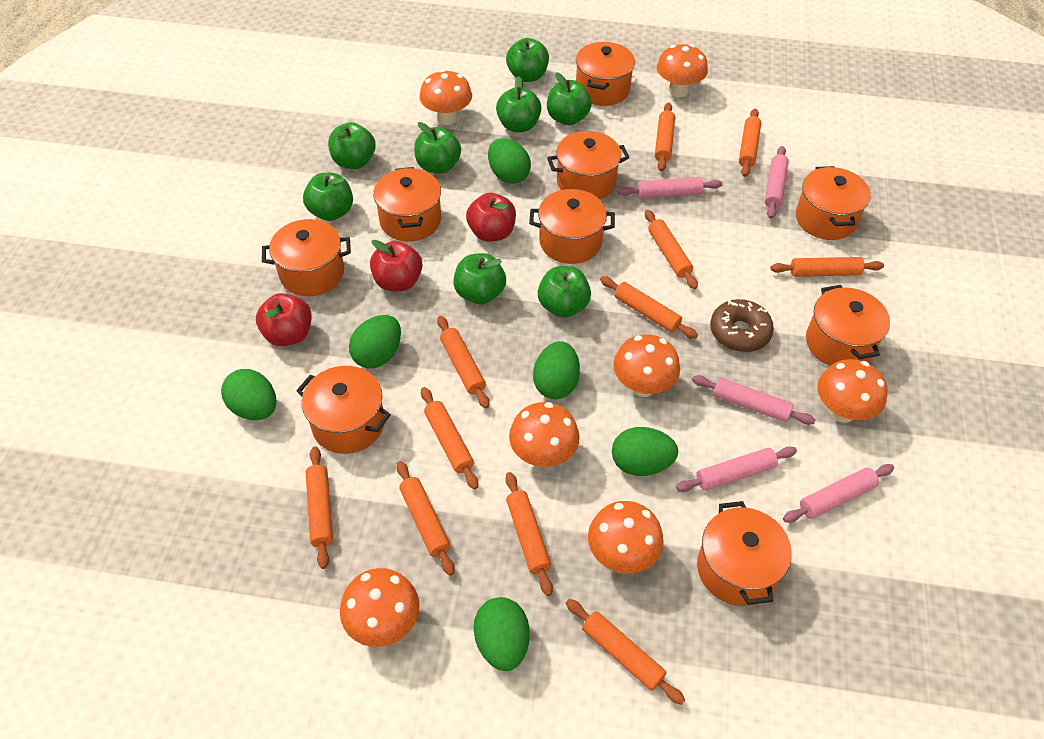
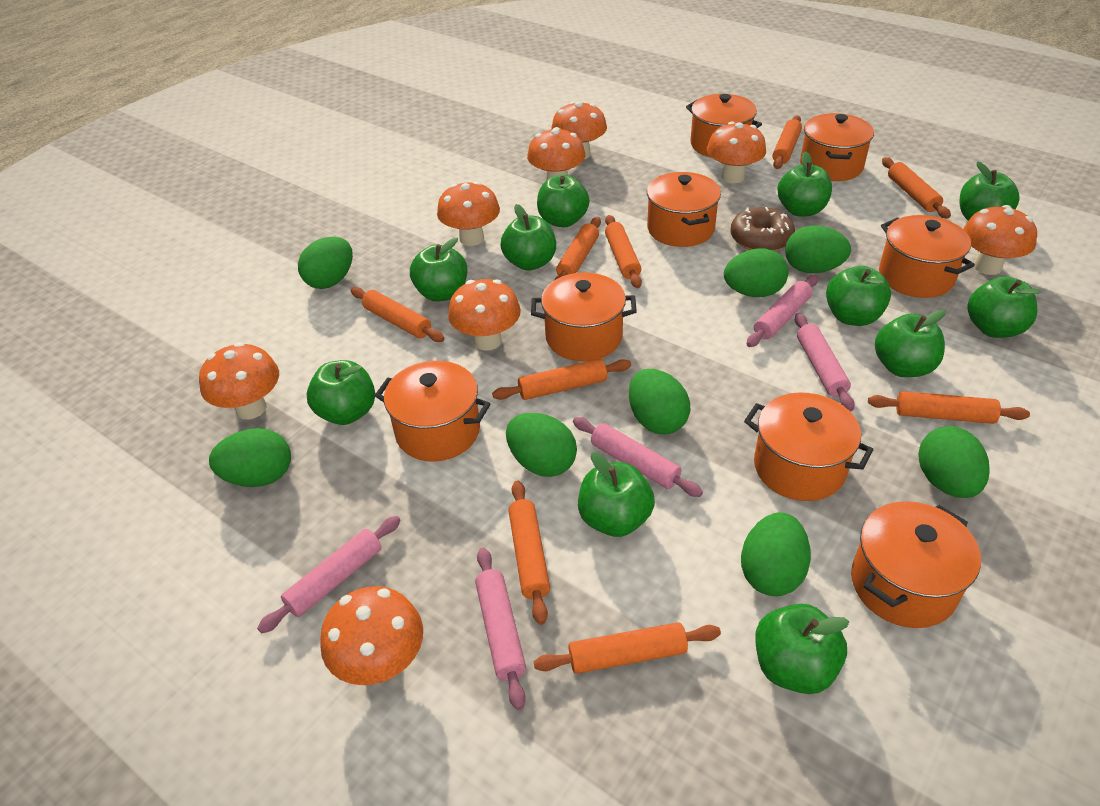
green apple: 8 -> 11
green egg: 6 -> 8
orange mushroom: 7 -> 8
orange pot: 9 -> 8
orange rolling pin: 11 -> 9
red apple: 3 -> 0

